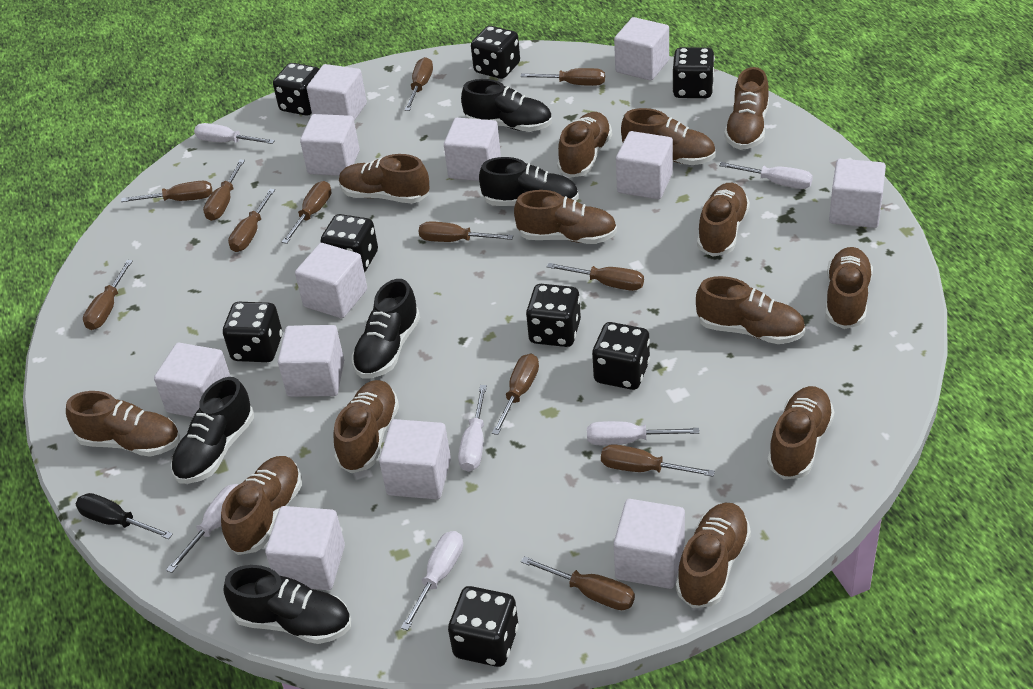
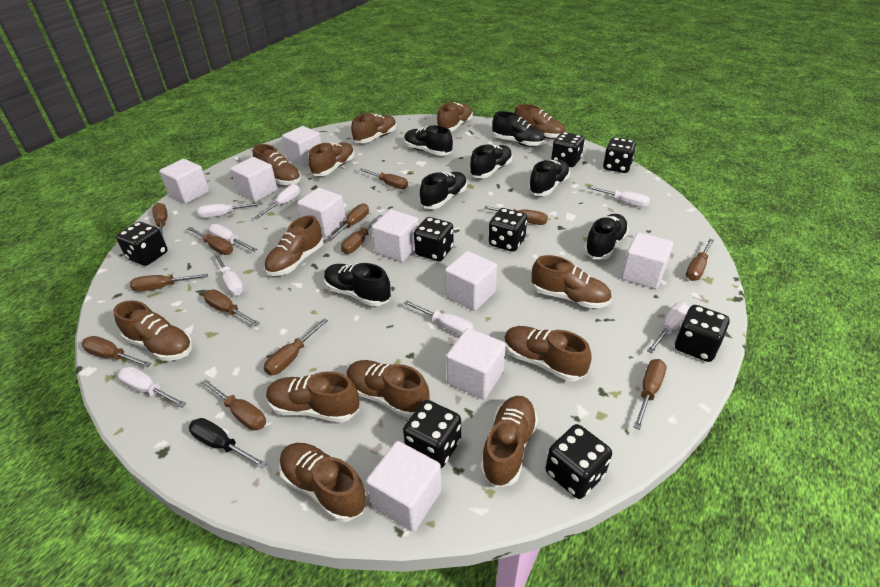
black shoe: 5 -> 7
brown screwdriver: 12 -> 13
white cube: 12 -> 9
white screwdriver: 6 -> 8

